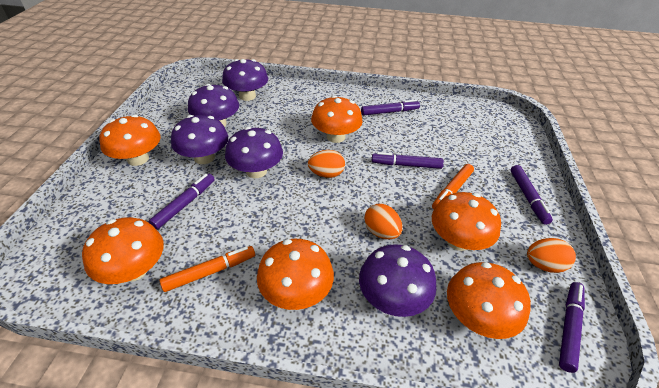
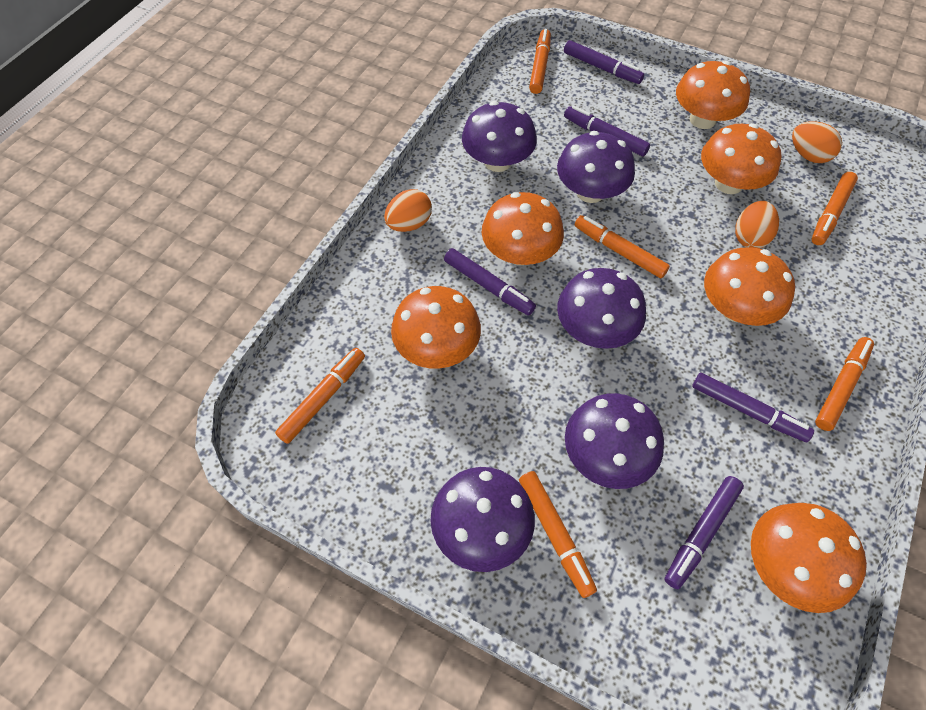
orange marker: 2 -> 6

